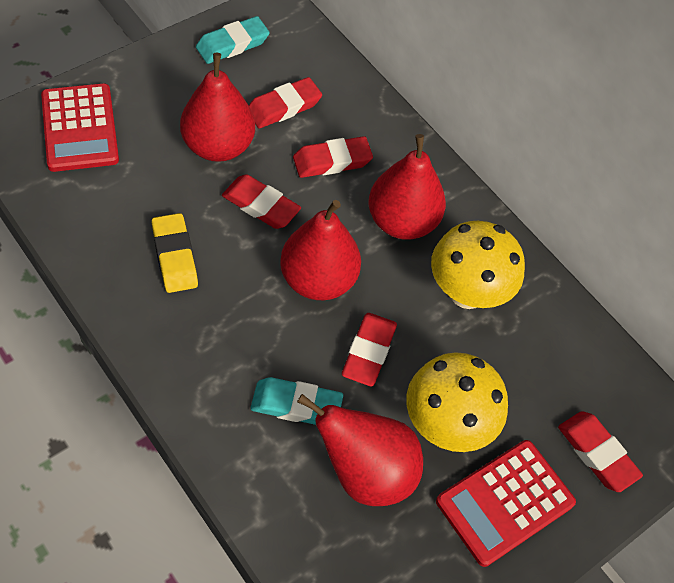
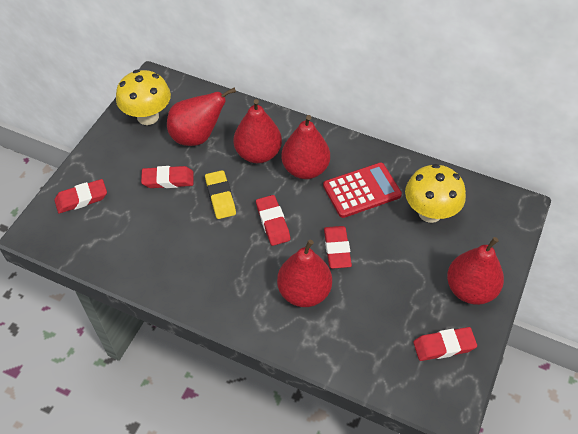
red calculator: 2 -> 1
red pear: 4 -> 5
turquoise eraser: 2 -> 0

